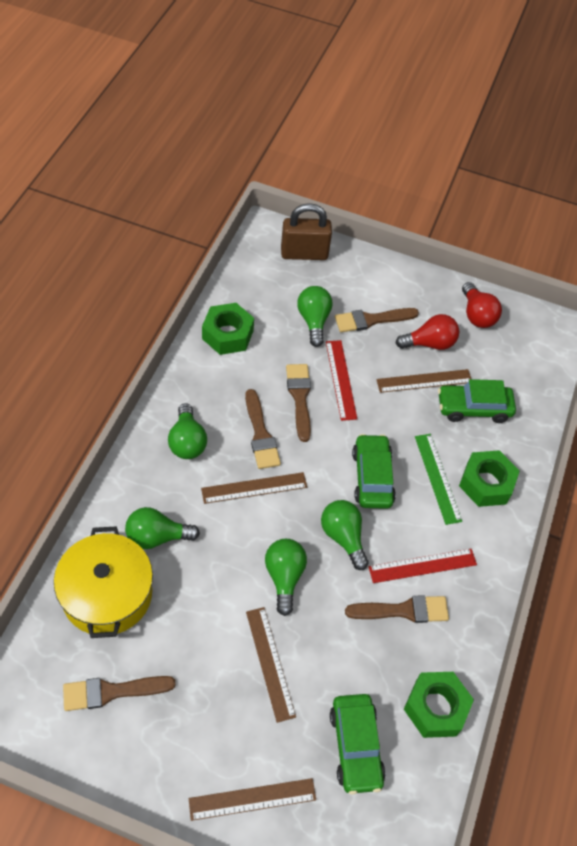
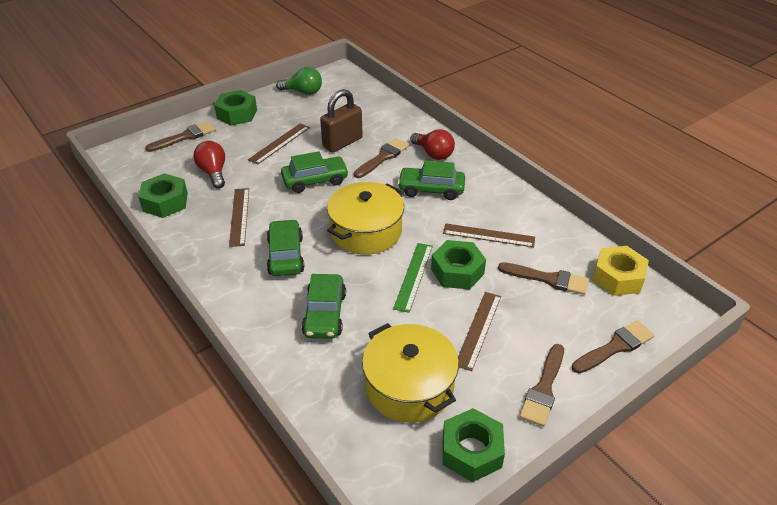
green car: 3 -> 4
green light bulb: 5 -> 1
green nut: 3 -> 4
red ruler: 2 -> 0
yellow nut: 0 -> 1
yellow pot: 1 -> 2

